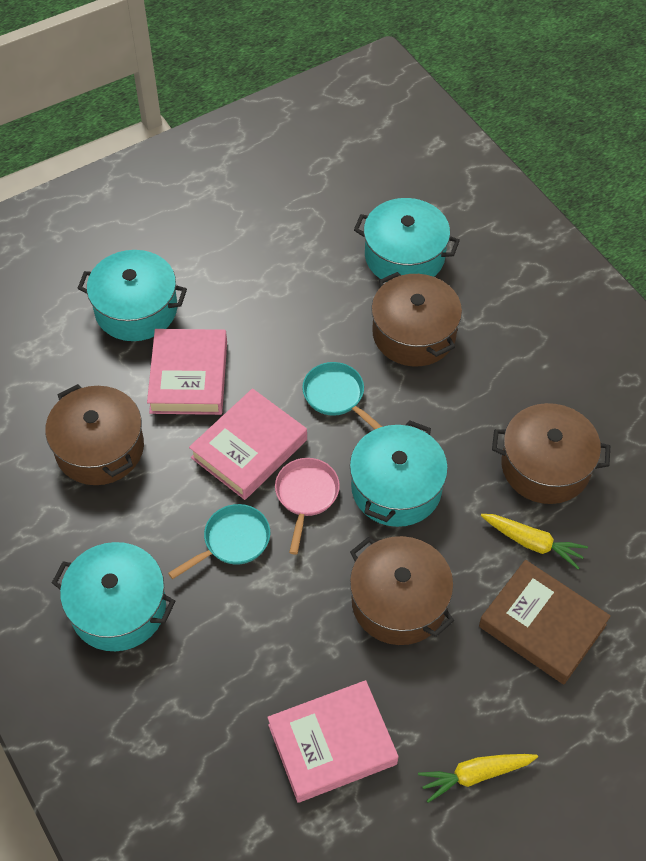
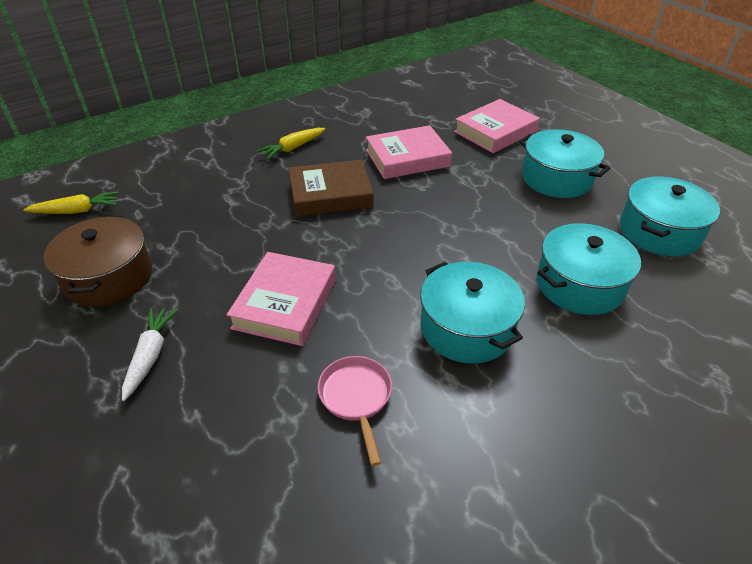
brown pot: 4 -> 1
turquoise pan: 2 -> 0
white carrot: 0 -> 1

